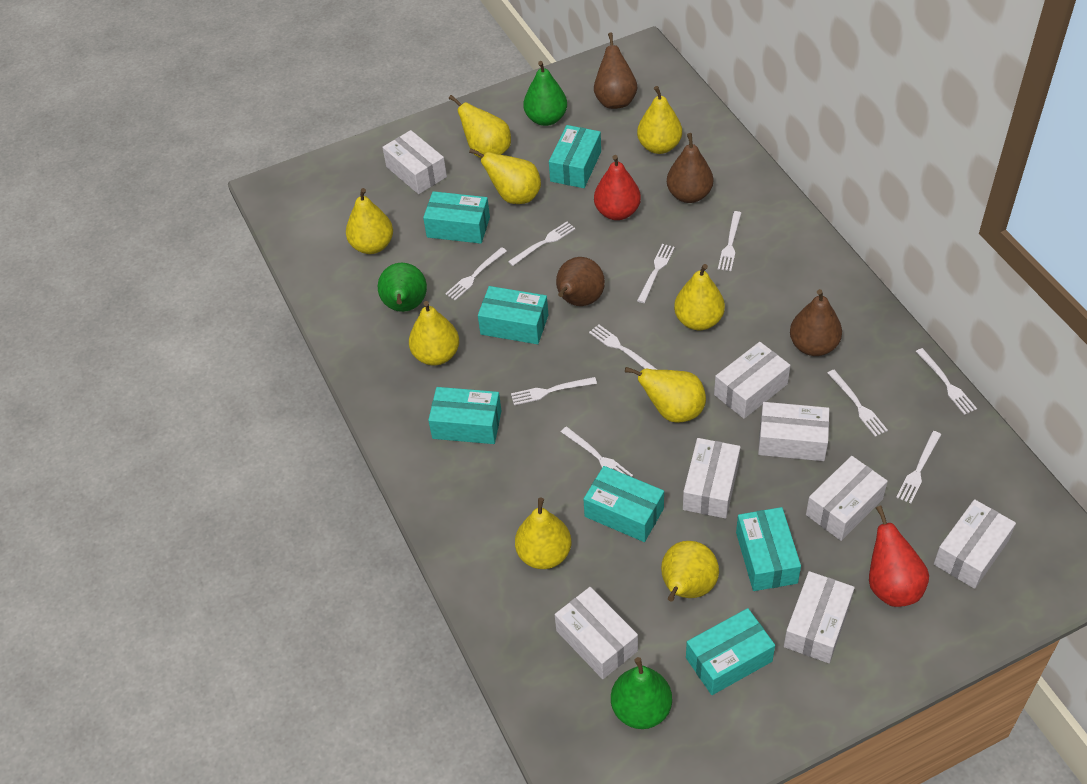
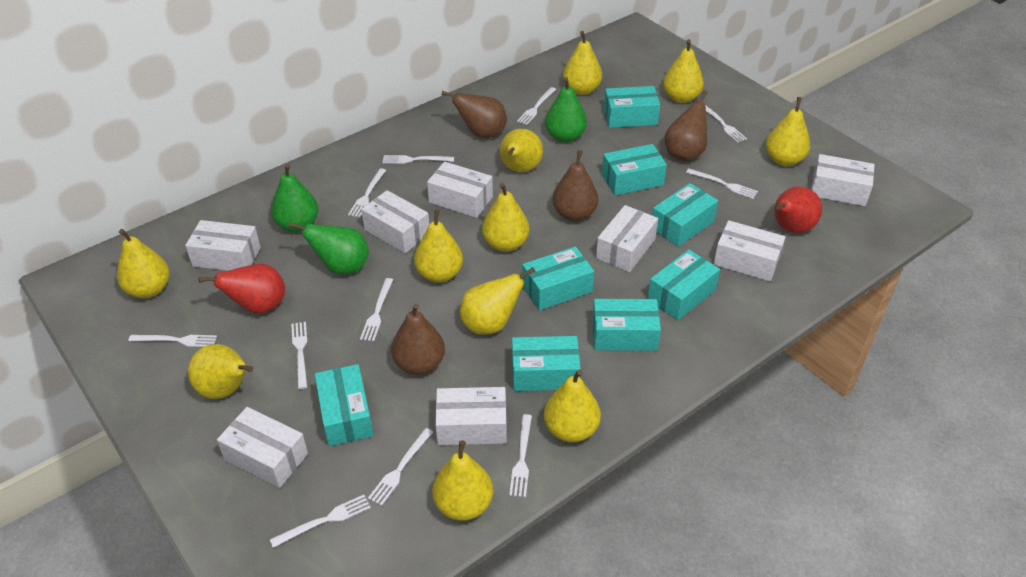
turquoise box: 7 -> 8
white fork: 10 -> 11
yellow pear: 9 -> 11

